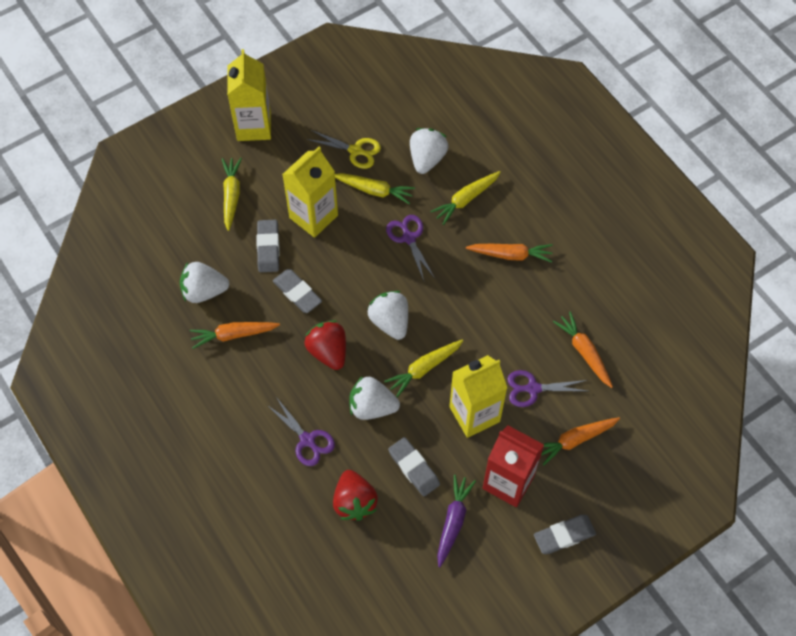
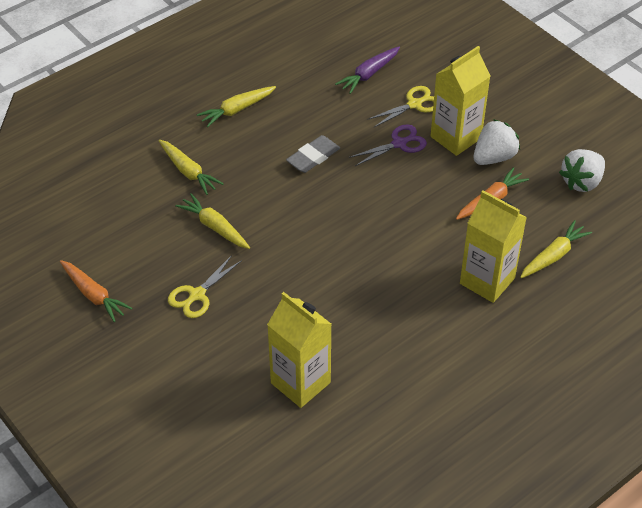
grey eraser: 4 -> 1
orange carrot: 4 -> 2
purple scissors: 3 -> 1
red carton: 1 -> 0
red strawberry: 2 -> 0
white strawberry: 4 -> 2
yellow scissors: 1 -> 2

